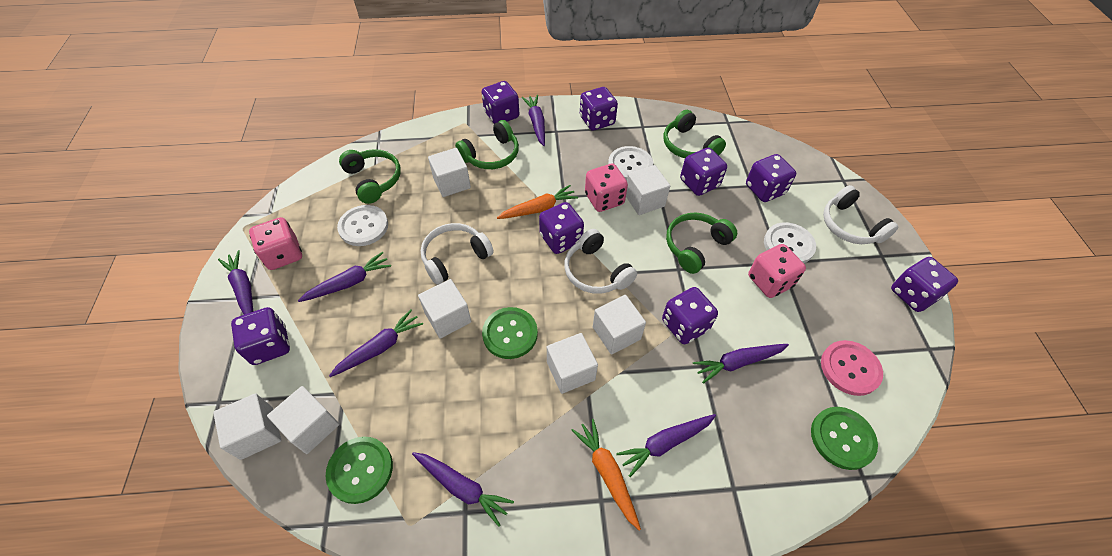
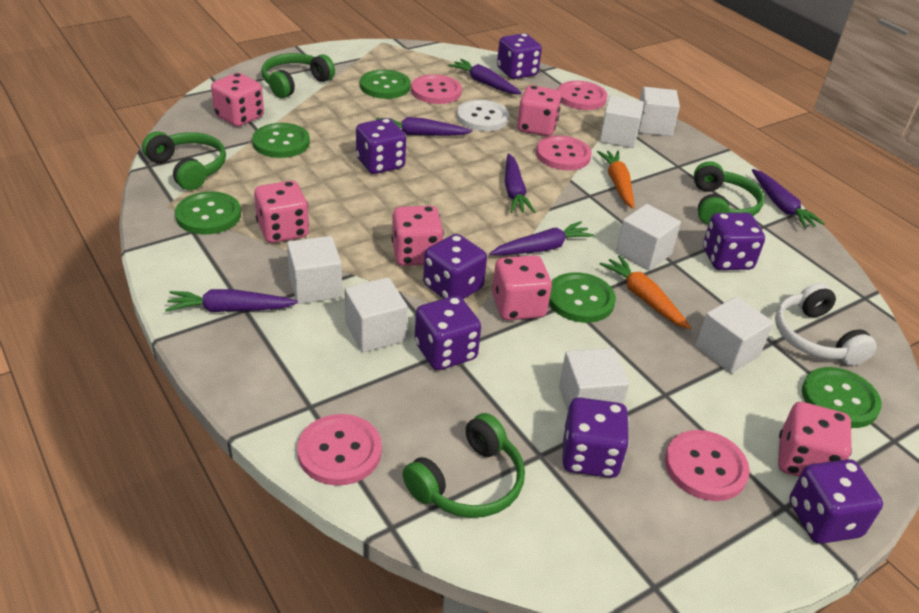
green button: 3 -> 5
pink button: 1 -> 5
pink dice: 3 -> 6
purple carrot: 7 -> 6
purple dice: 8 -> 7
white button: 3 -> 1
white headphones: 3 -> 1

